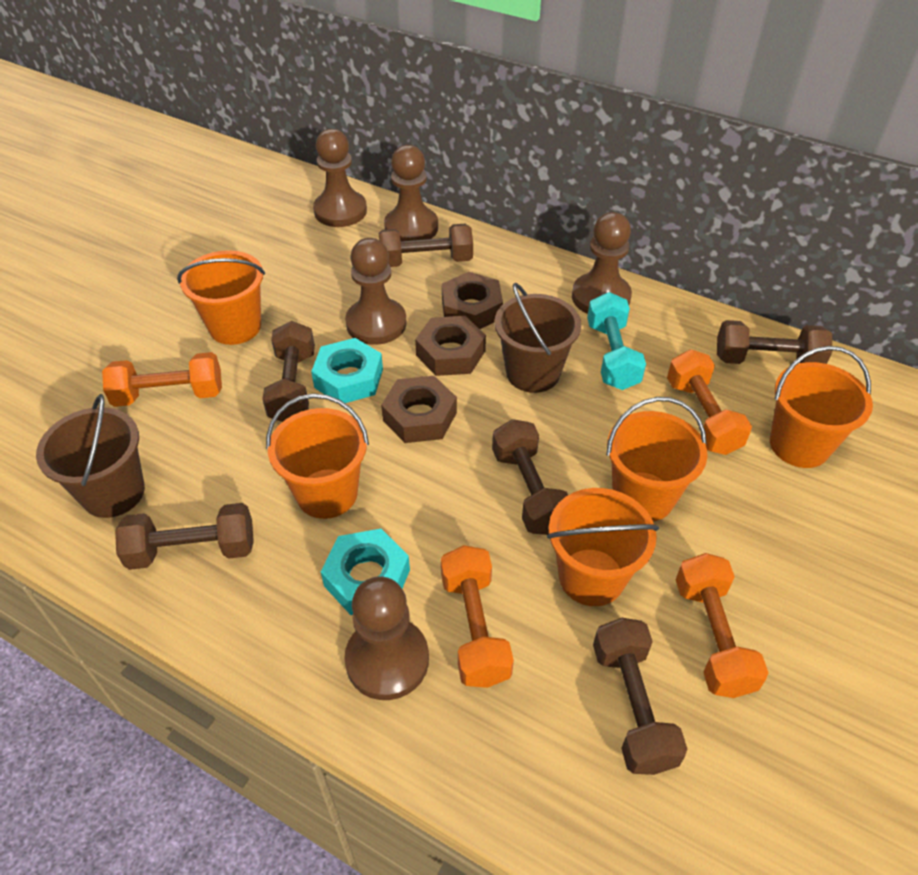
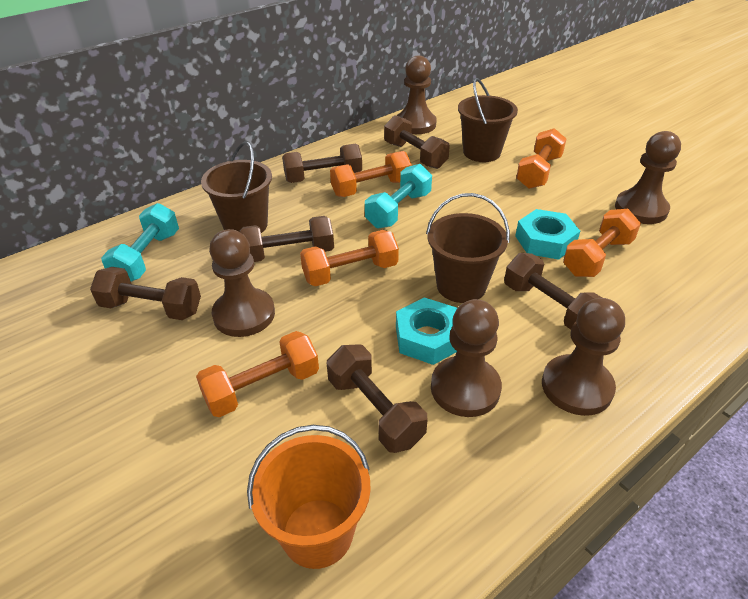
brown bucket: 2 -> 3
brown nut: 3 -> 0
orange bucket: 5 -> 1
orange dumbbell: 4 -> 5
turquoise dumbbell: 1 -> 2

